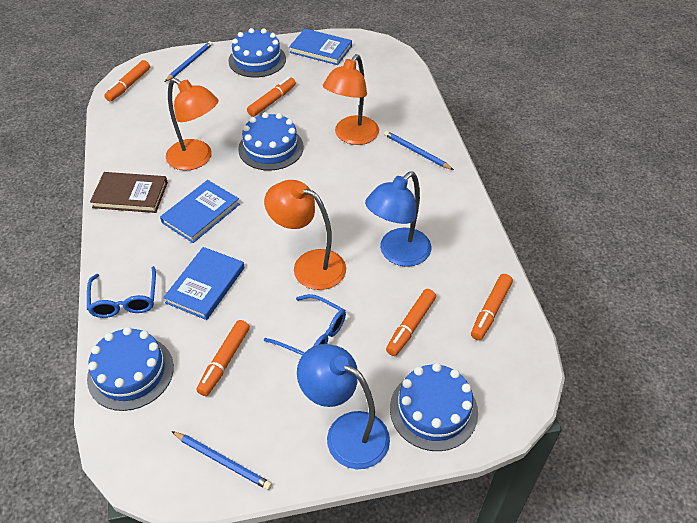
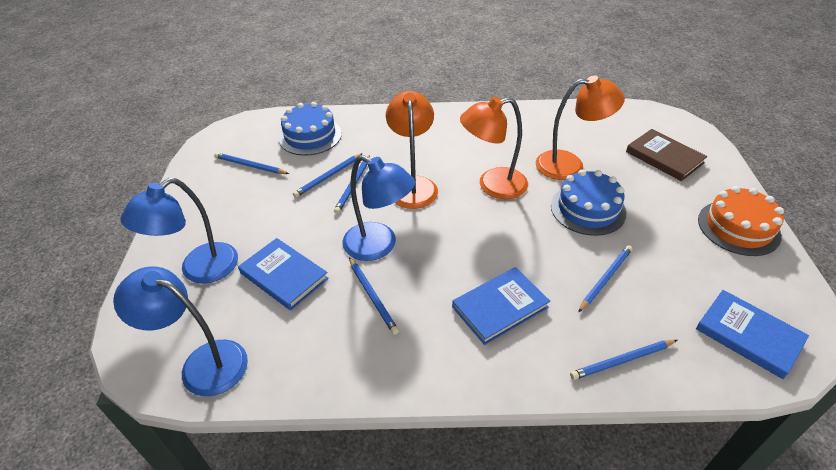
blue cake: 4 -> 2
blue glasses: 2 -> 0
blue lamp: 2 -> 3
blue pencil: 3 -> 6
orange cake: 0 -> 1
orange marker: 5 -> 0

